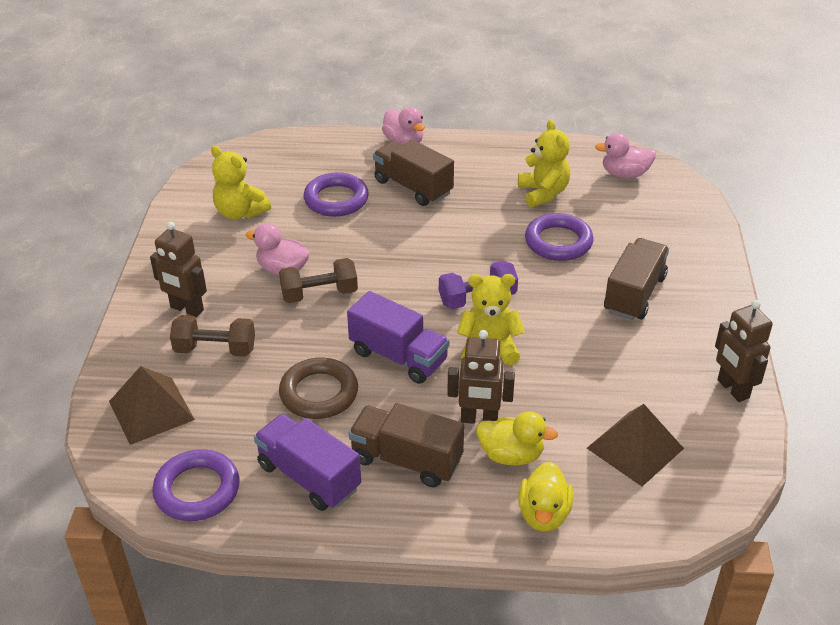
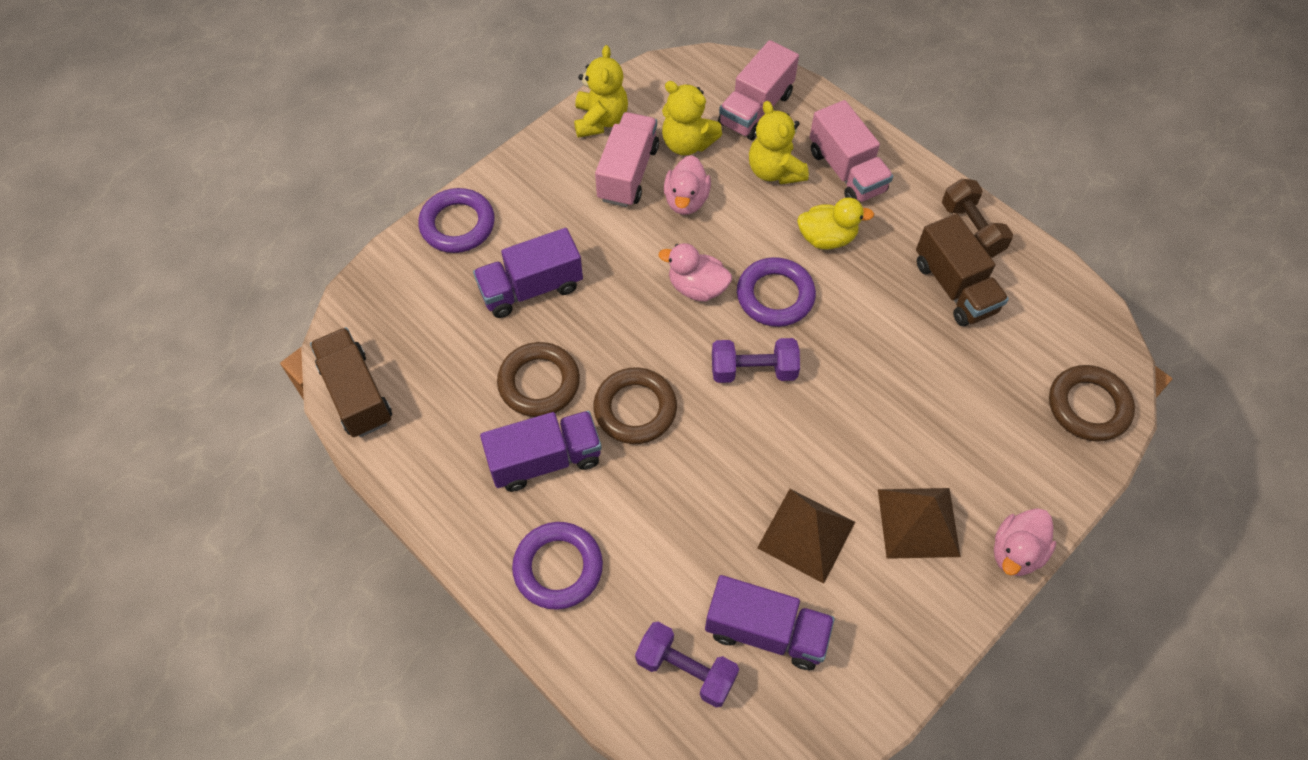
brown dumbbell: 2 -> 1
brown ring: 1 -> 3
brown robot: 3 -> 0
brown truck: 3 -> 2
pink truck: 0 -> 3
purple dumbbell: 1 -> 2
purple truck: 2 -> 3
yellow duck: 2 -> 1

